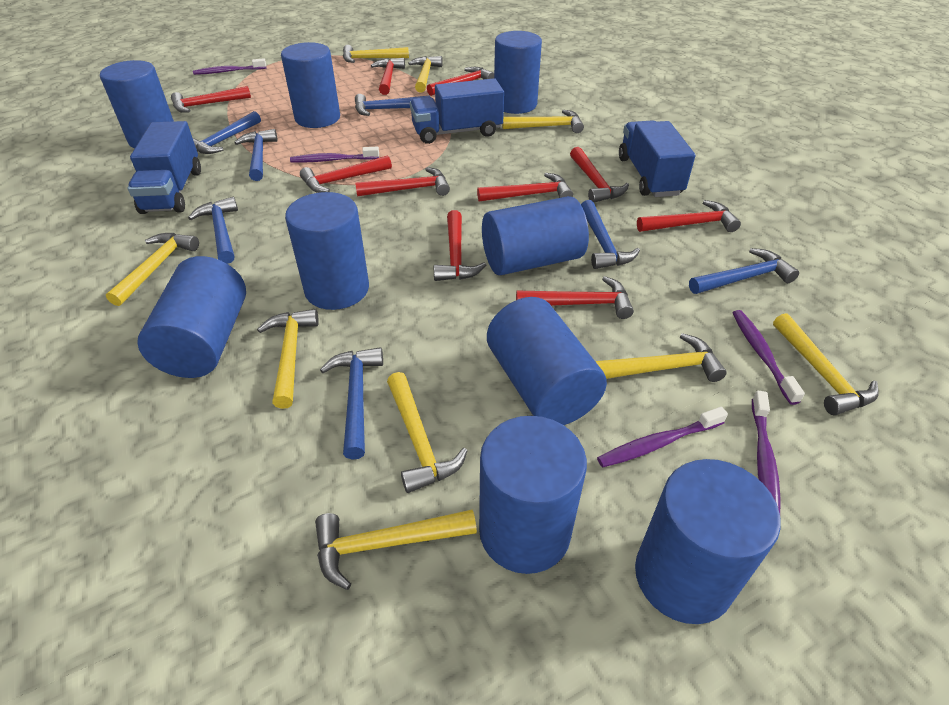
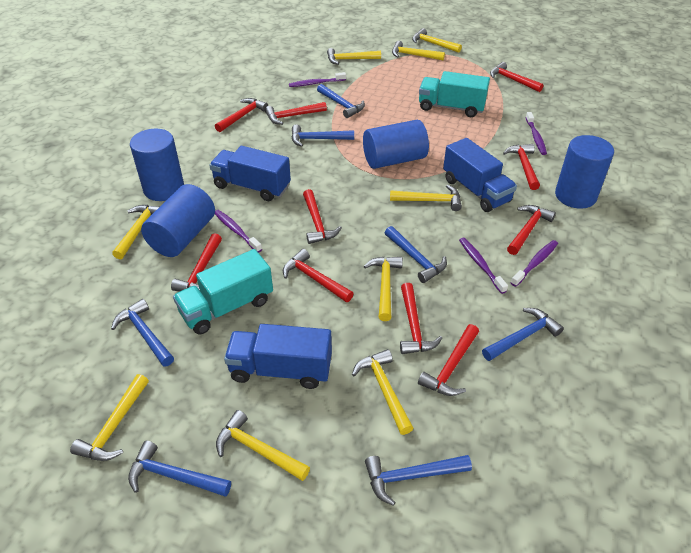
blue cylinder: 9 -> 4
turquoise truck: 0 -> 2

